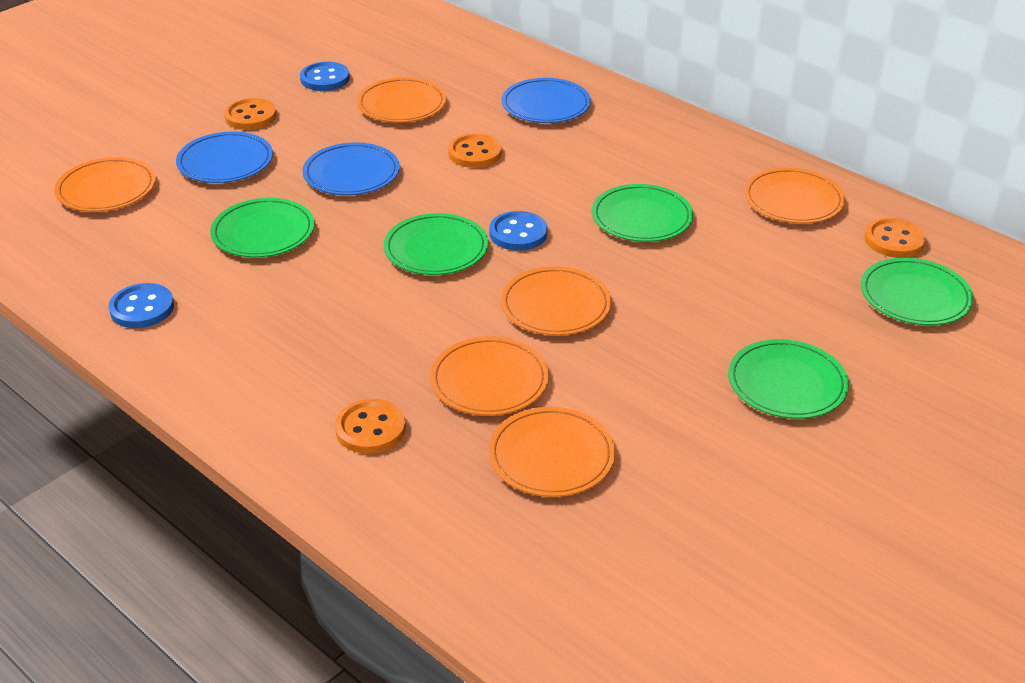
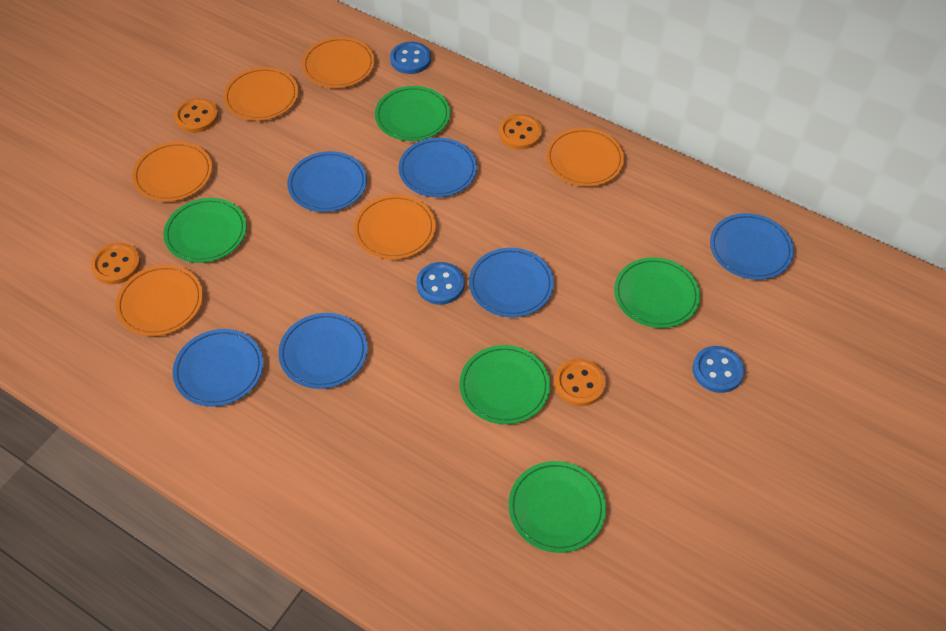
blue plate: 3 -> 6

